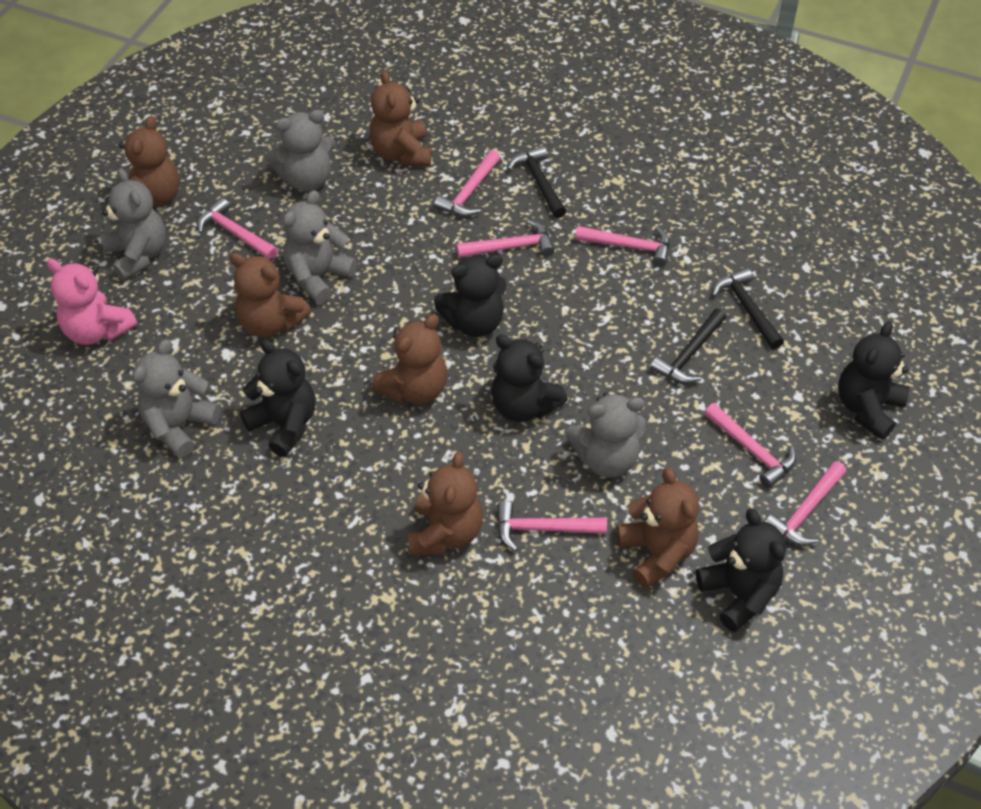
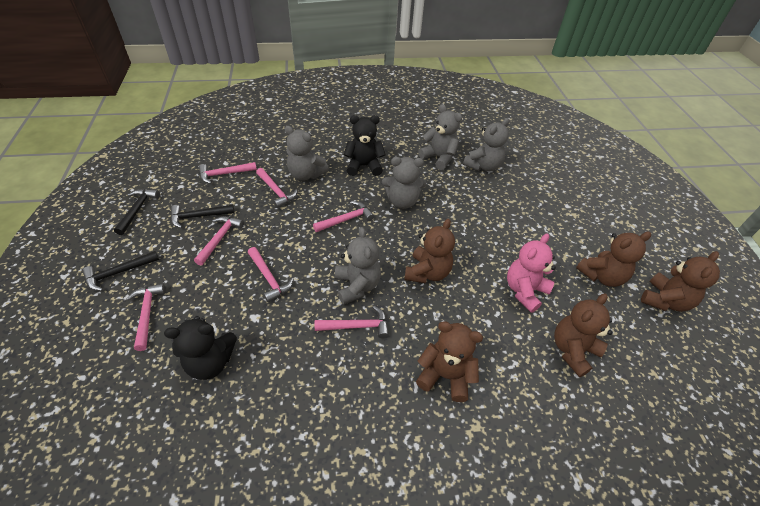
black teddy bear: 5 -> 2
brown teddy bear: 6 -> 5

